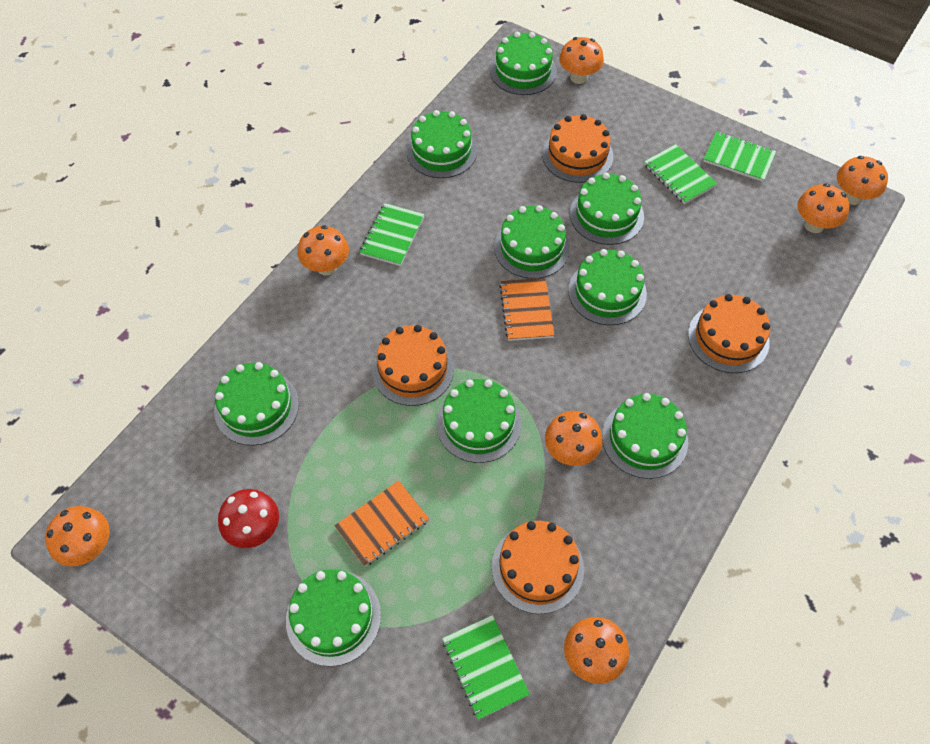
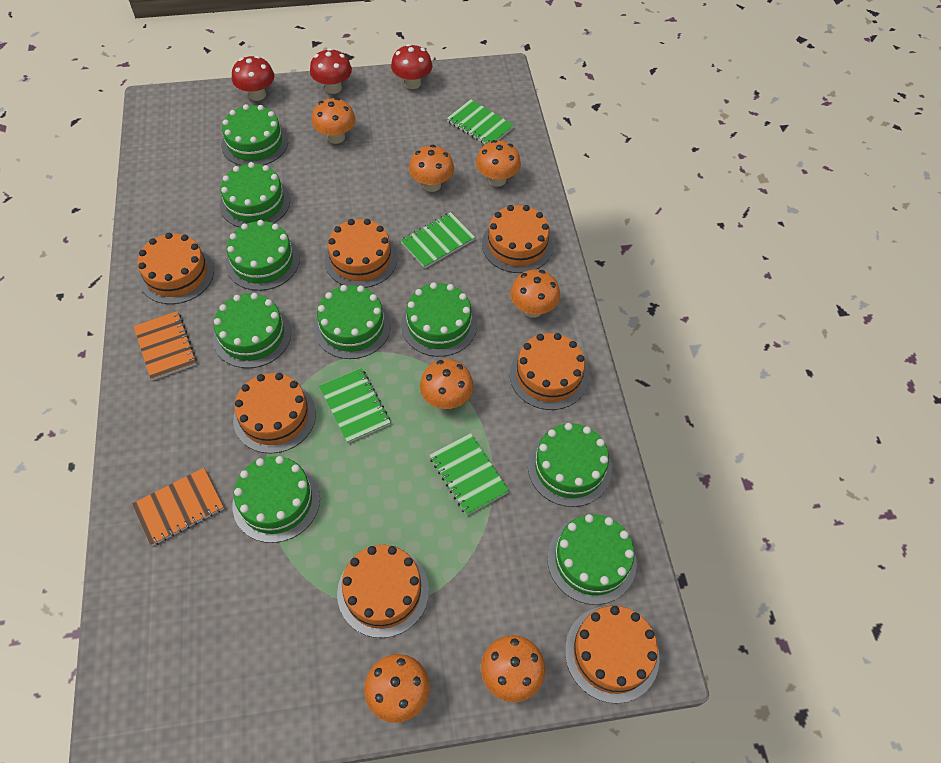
orange cake: 4 -> 7
red mushroom: 1 -> 3

